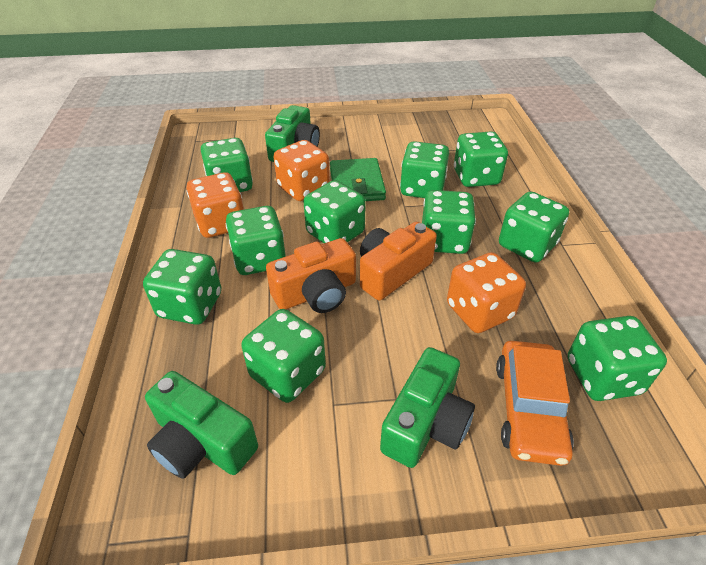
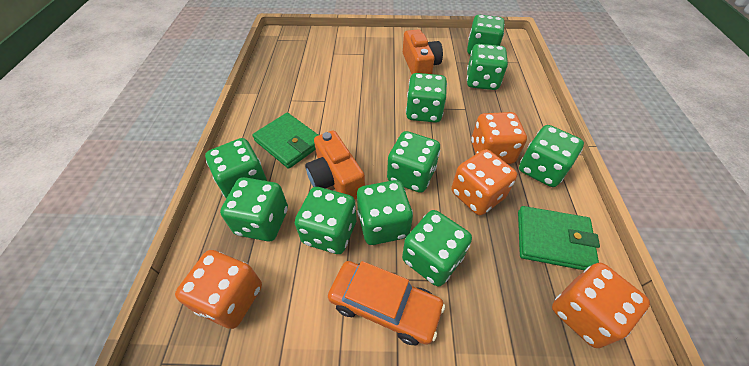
green camera: 3 -> 0
green wallet: 1 -> 2
orange dice: 3 -> 4

